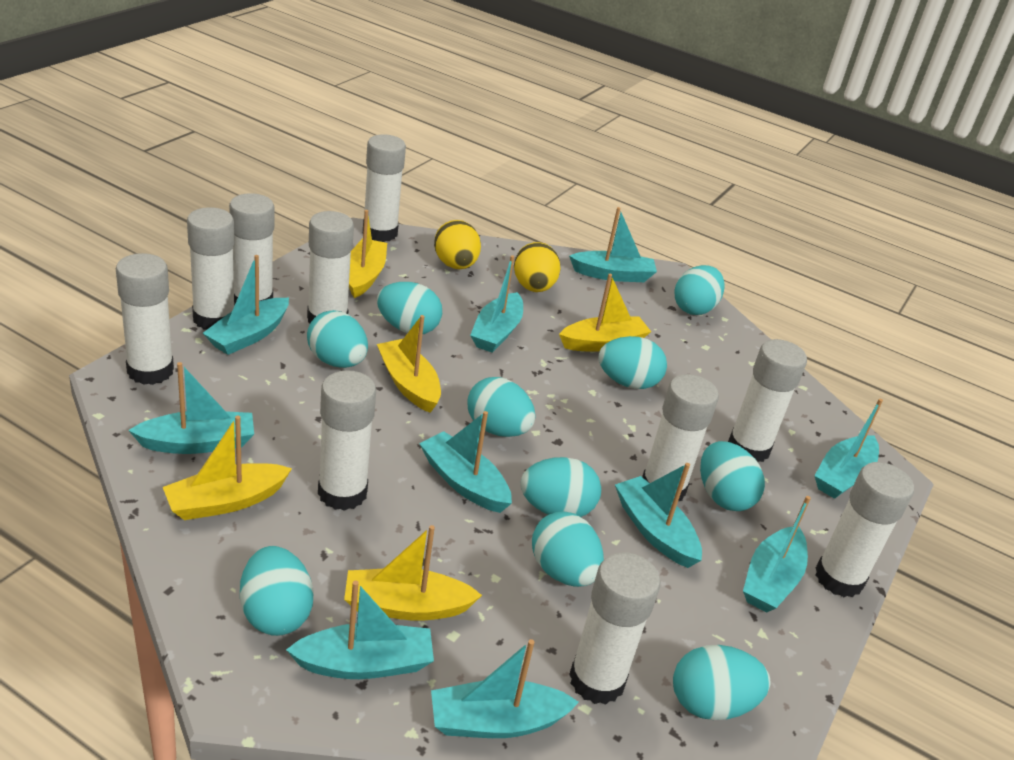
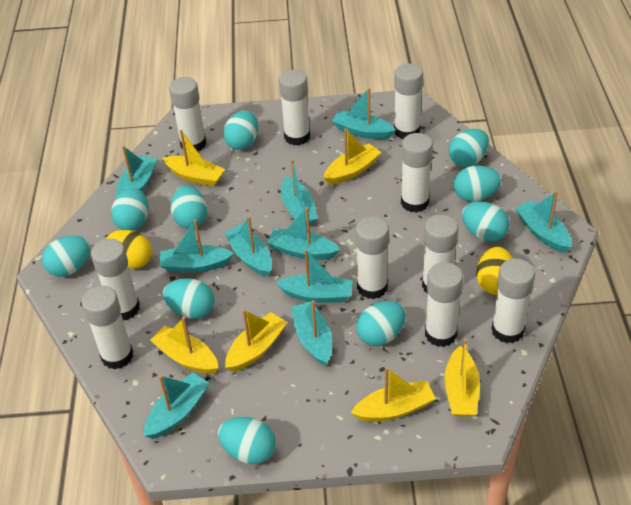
yellow boat: 5 -> 6

